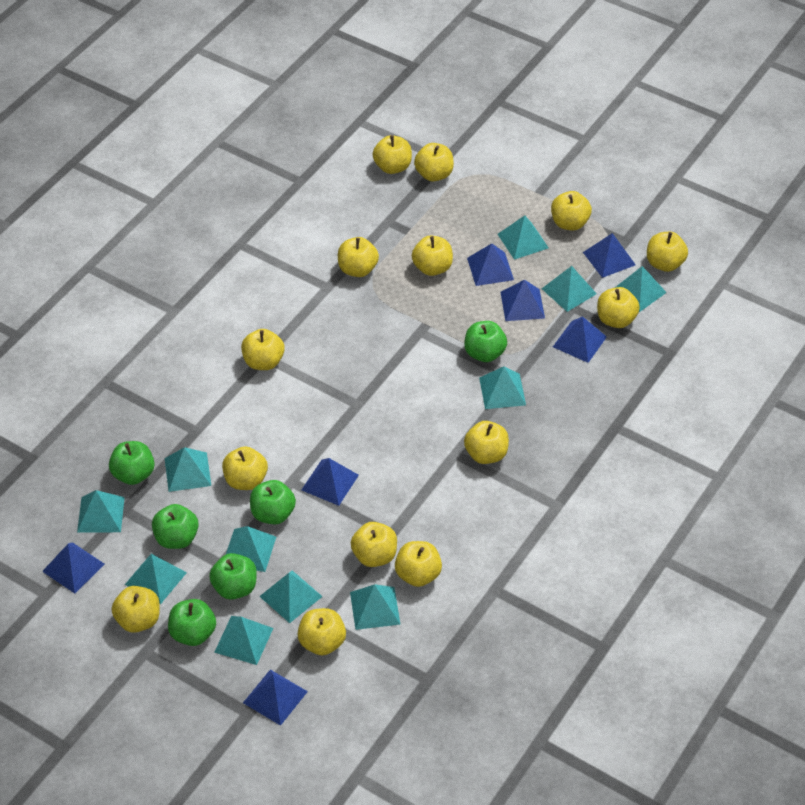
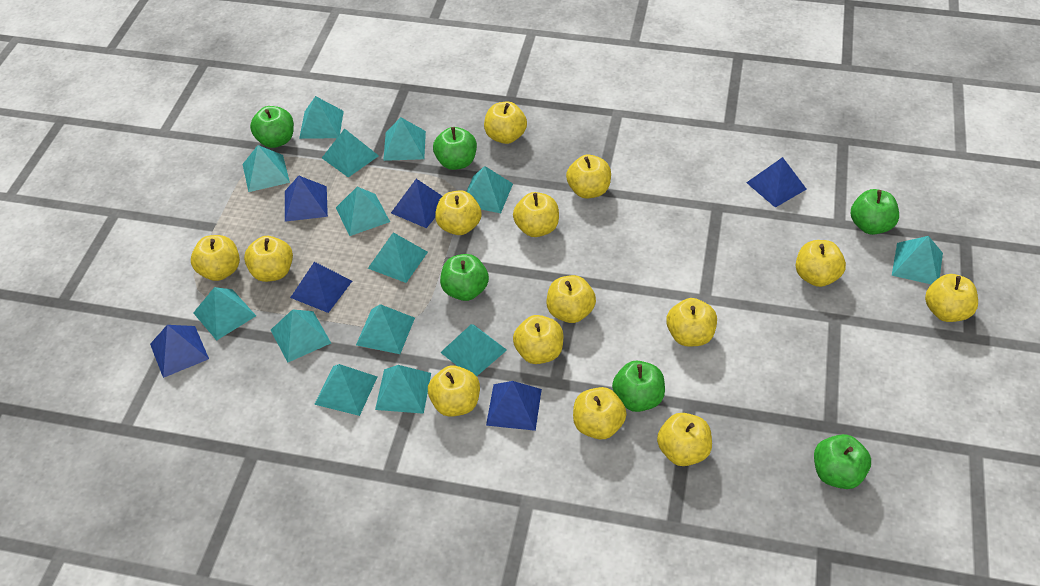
blue pyramid: 7 -> 6
turquoise pyramid: 11 -> 14

